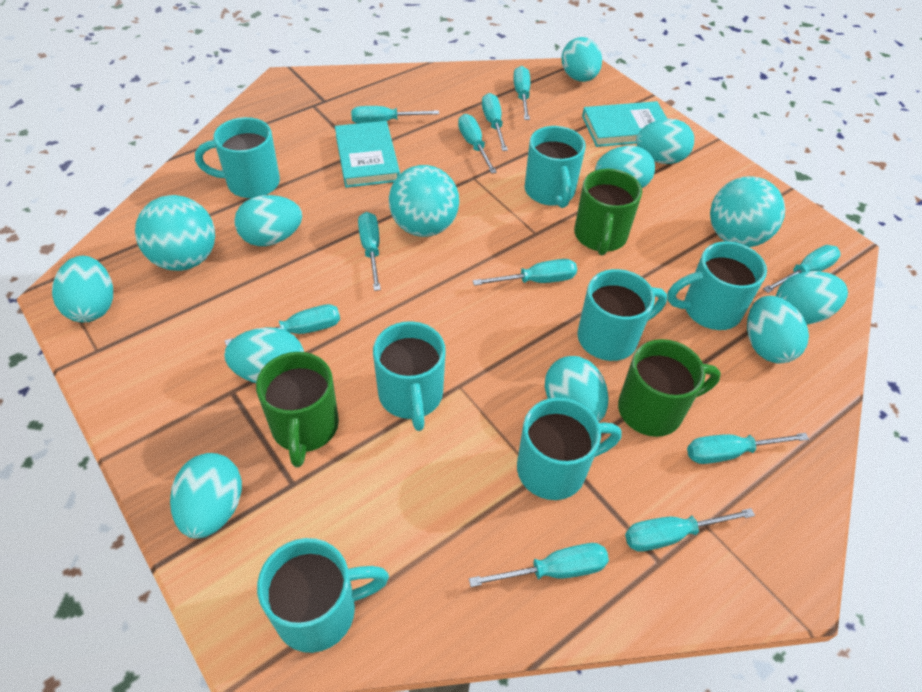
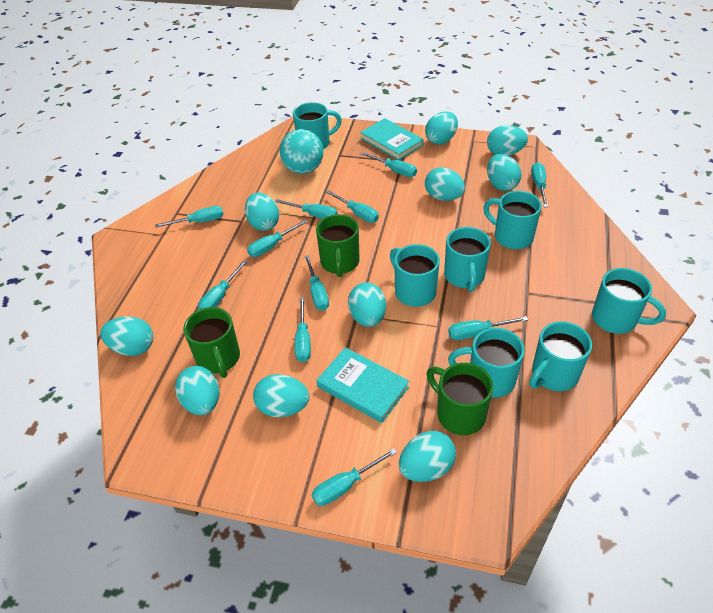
turquoise ball: 3 -> 1

